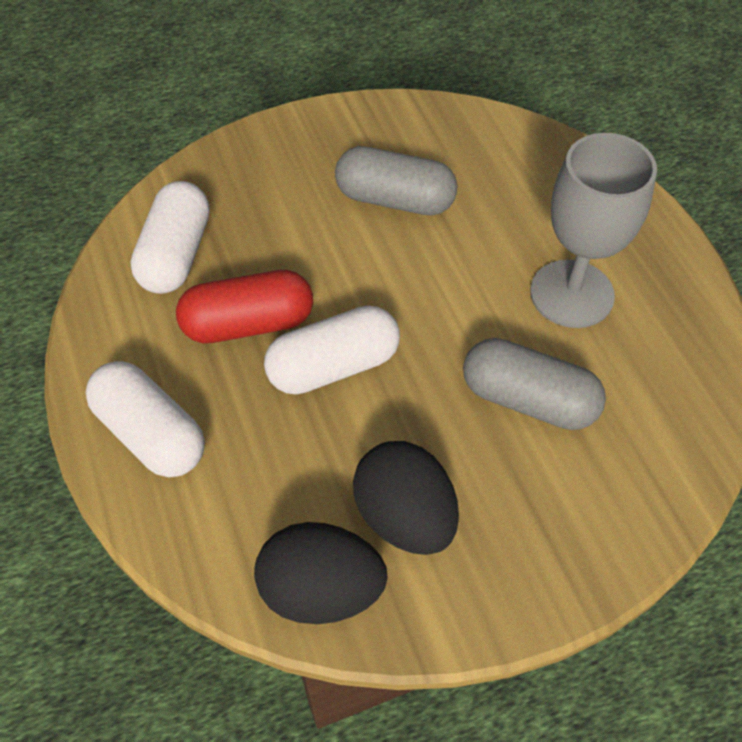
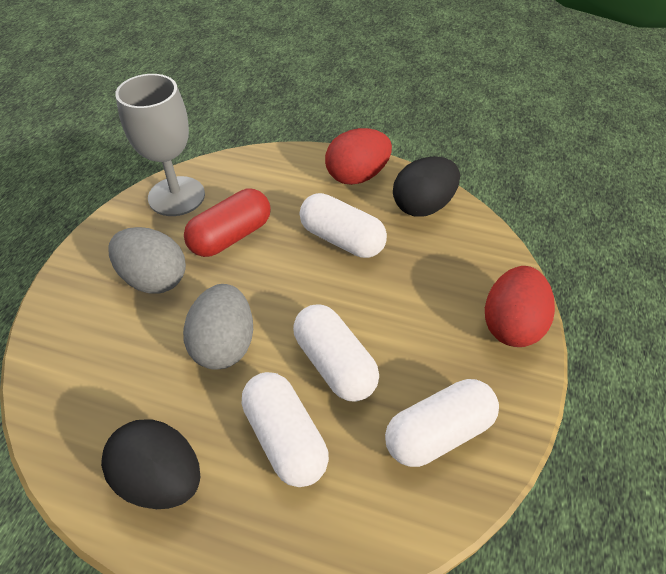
grey capsule: 2 -> 0
grey egg: 0 -> 2
red egg: 0 -> 2
white capsule: 3 -> 4

